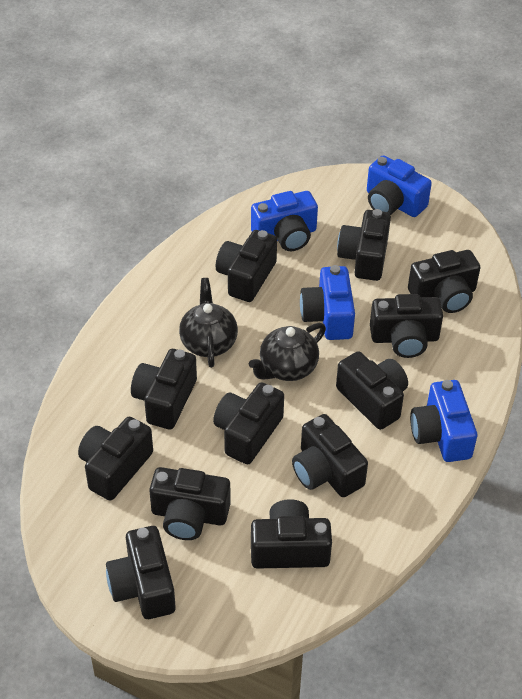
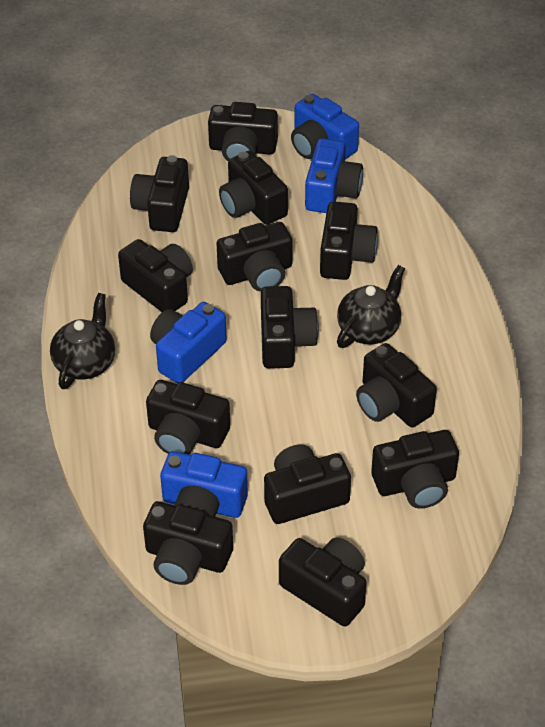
black camera: 12 -> 13

